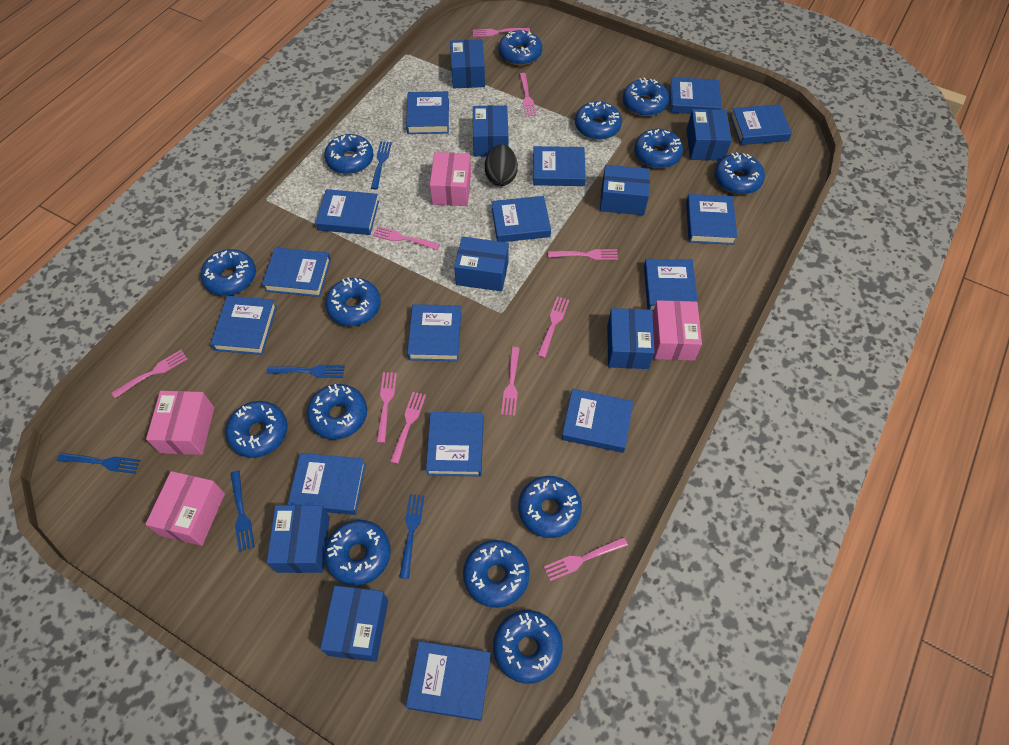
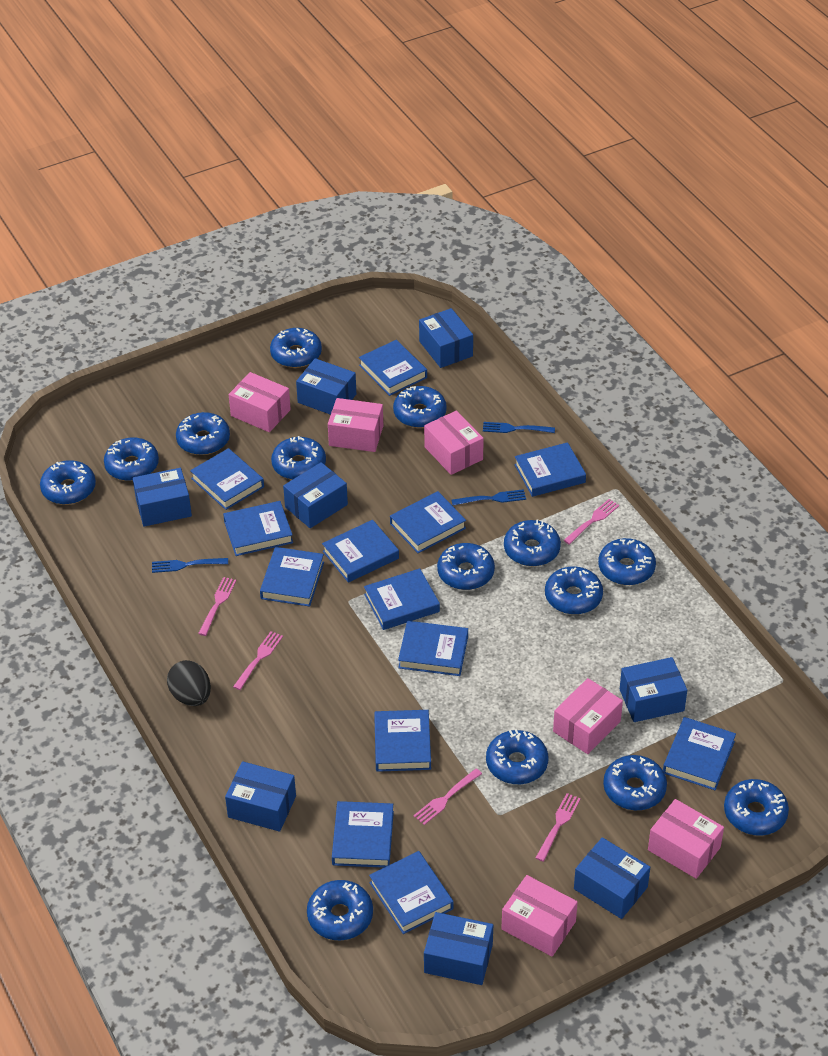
blue book: 15 -> 13
blue fork: 5 -> 3
pink box: 4 -> 6
pink fork: 10 -> 5

